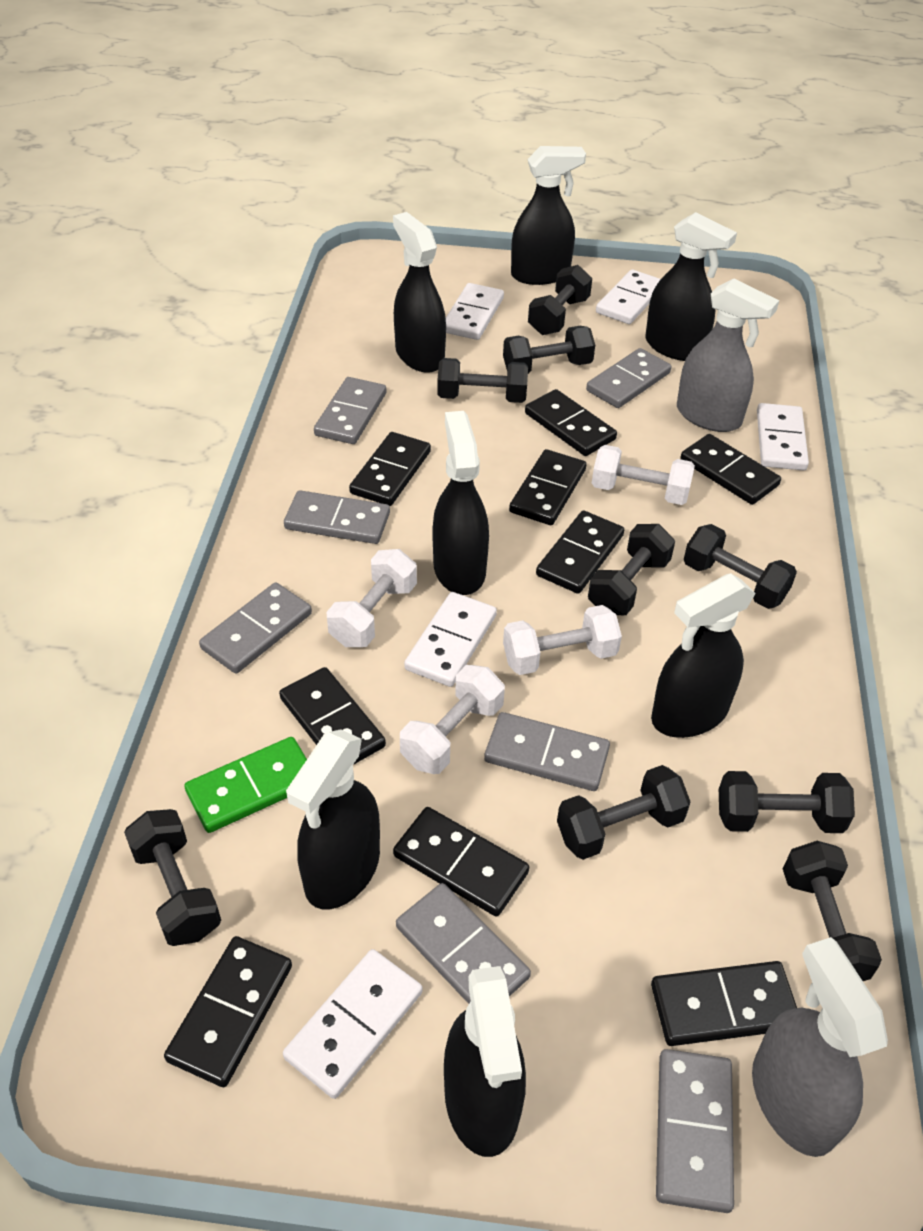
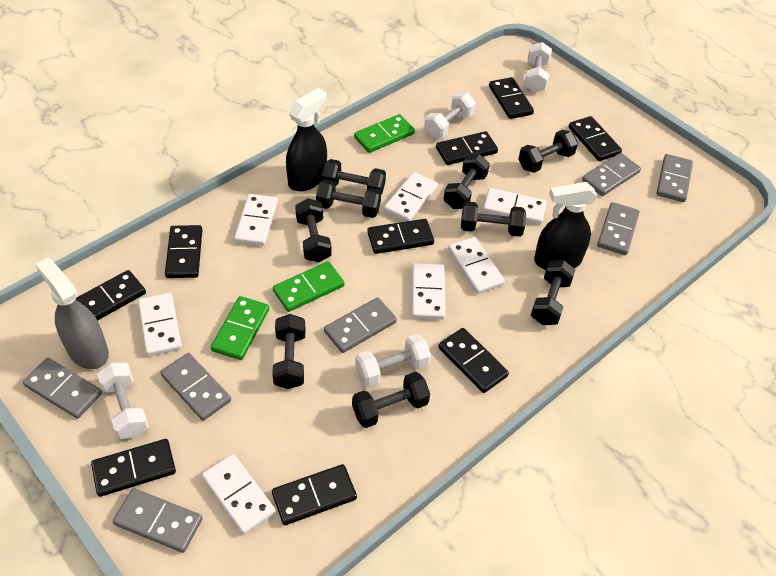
black spray bottle: 7 -> 2
green domino: 1 -> 3
grey spray bottle: 2 -> 1
white domino: 5 -> 7

